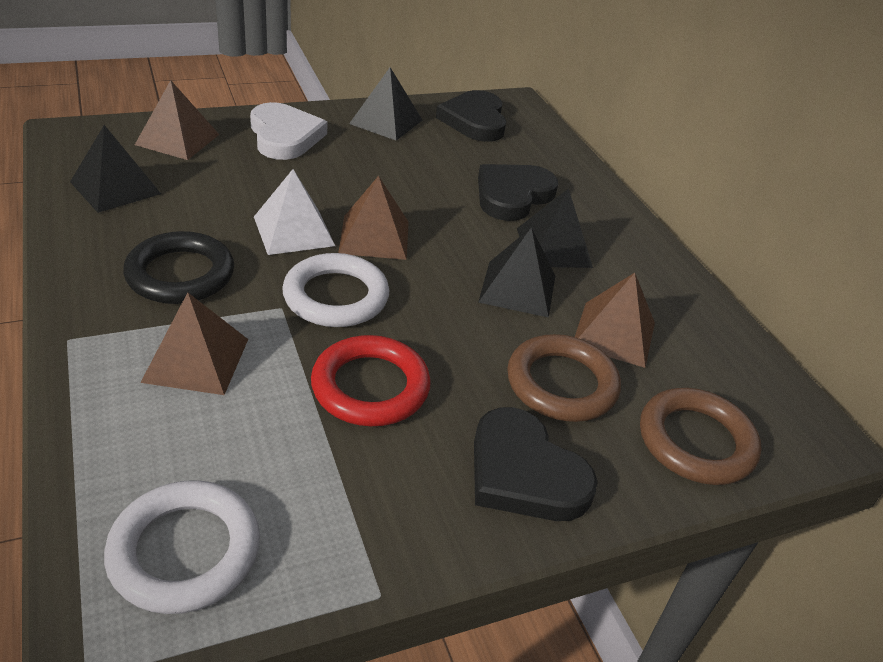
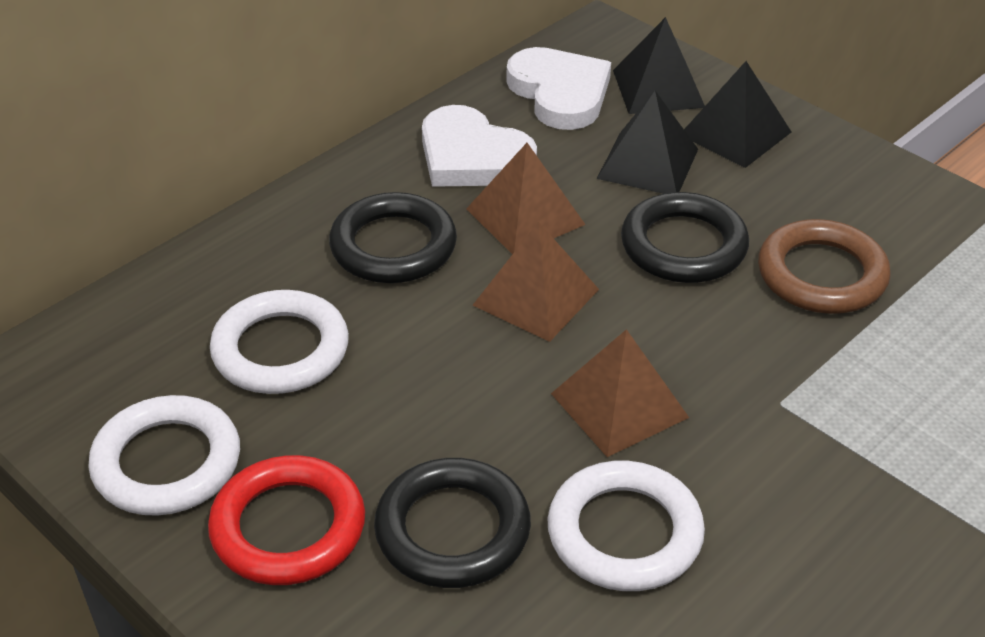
black heart: 3 -> 0
black pyramid: 4 -> 3
black ring: 1 -> 3
brown pyramid: 4 -> 3
brown ring: 2 -> 1
white heart: 1 -> 2
white pyramid: 1 -> 0
white ring: 2 -> 3

